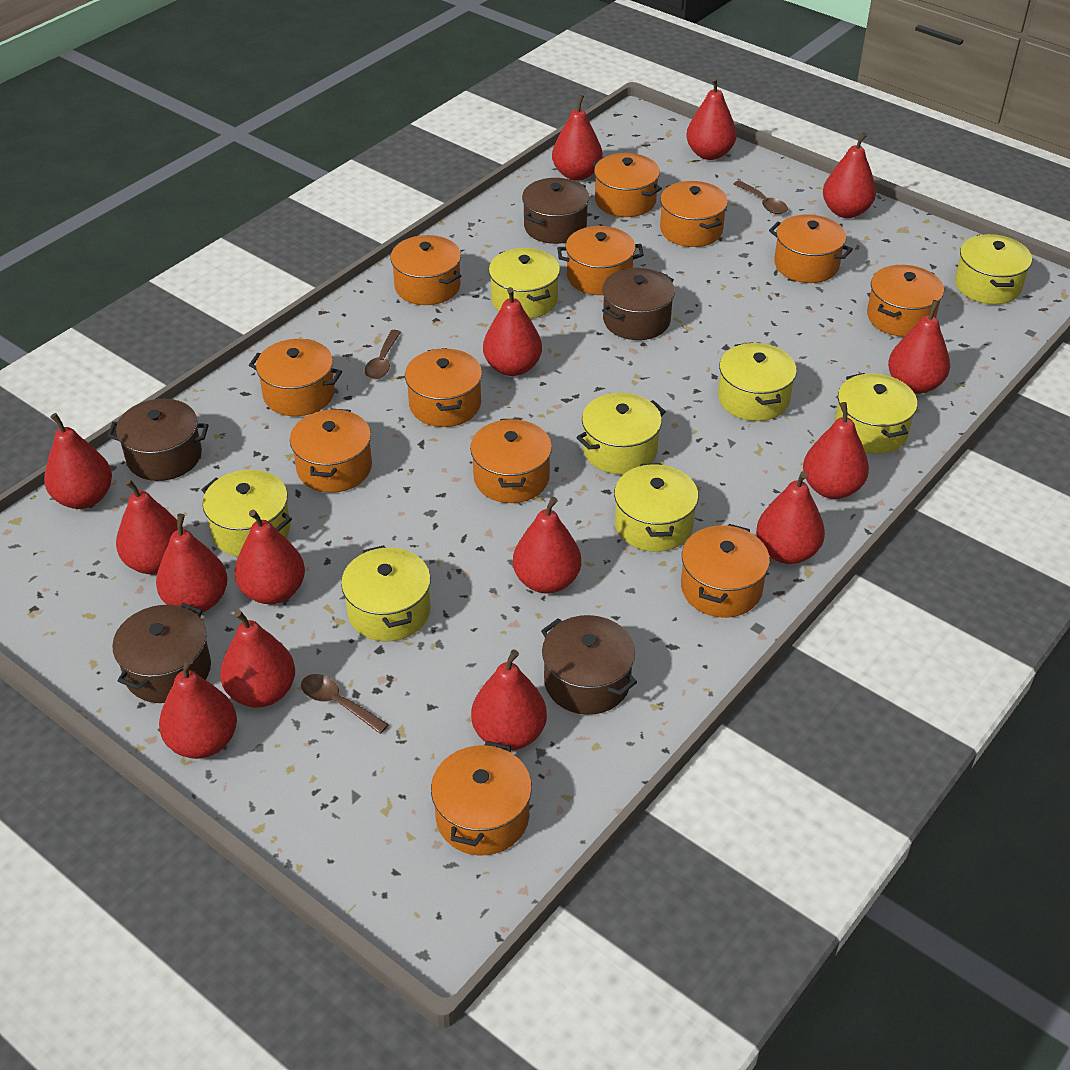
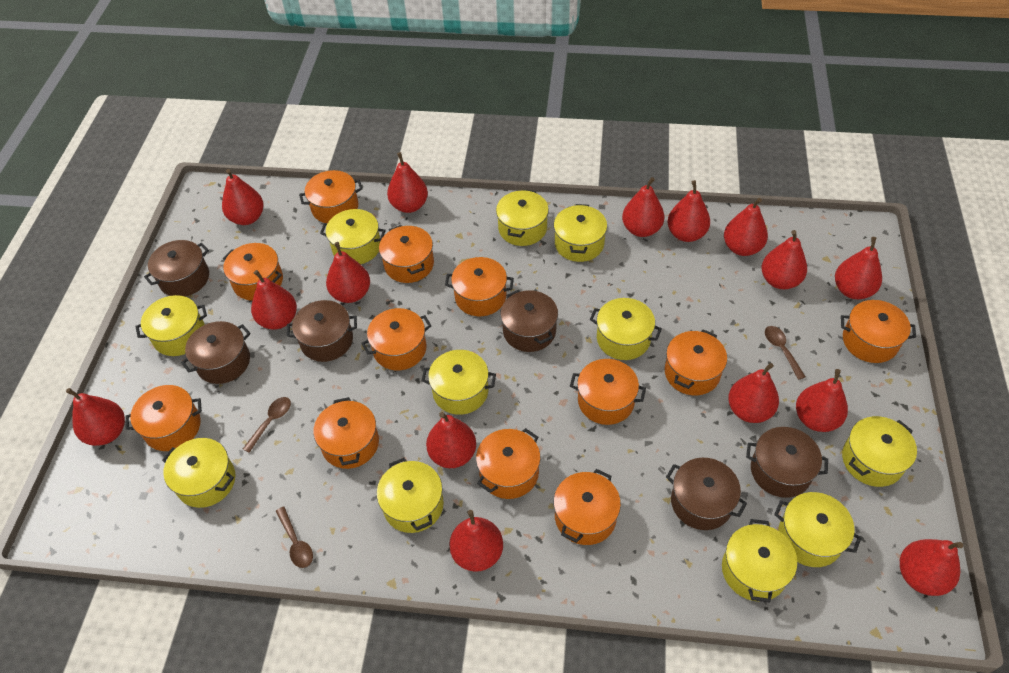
brown pot: 5 -> 6
yellow pot: 8 -> 11

